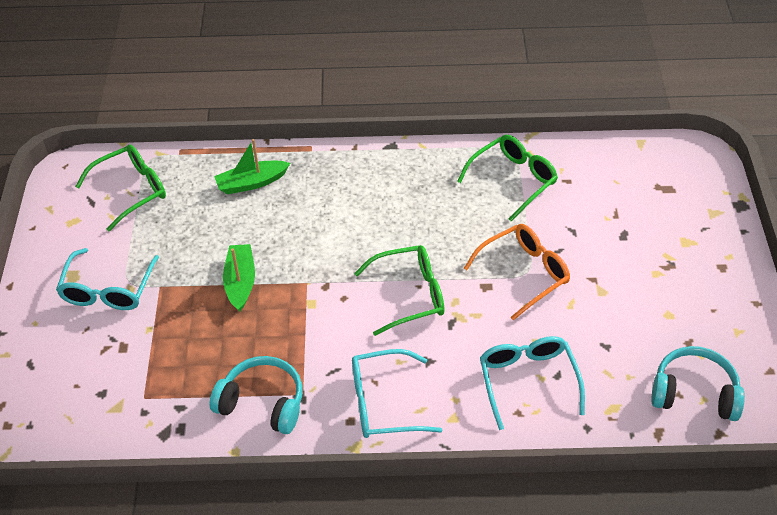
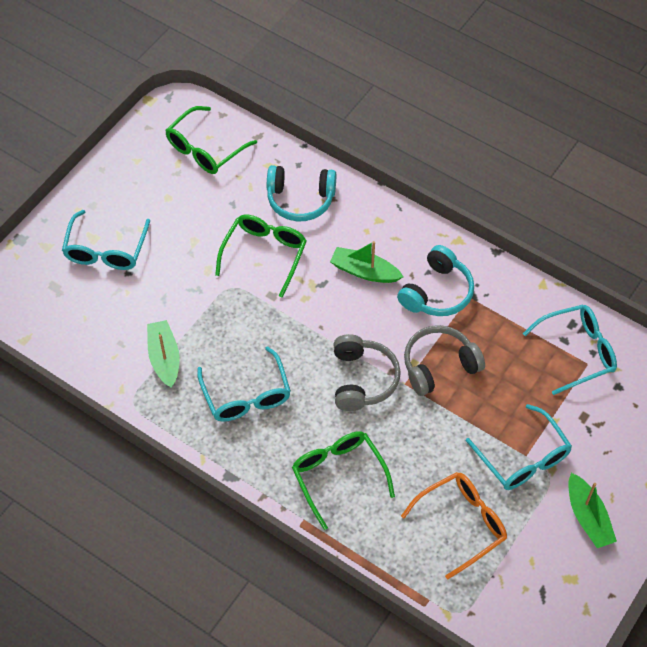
green boat: 2 -> 3
grey headphones: 0 -> 2
turquoise glasses: 3 -> 4

